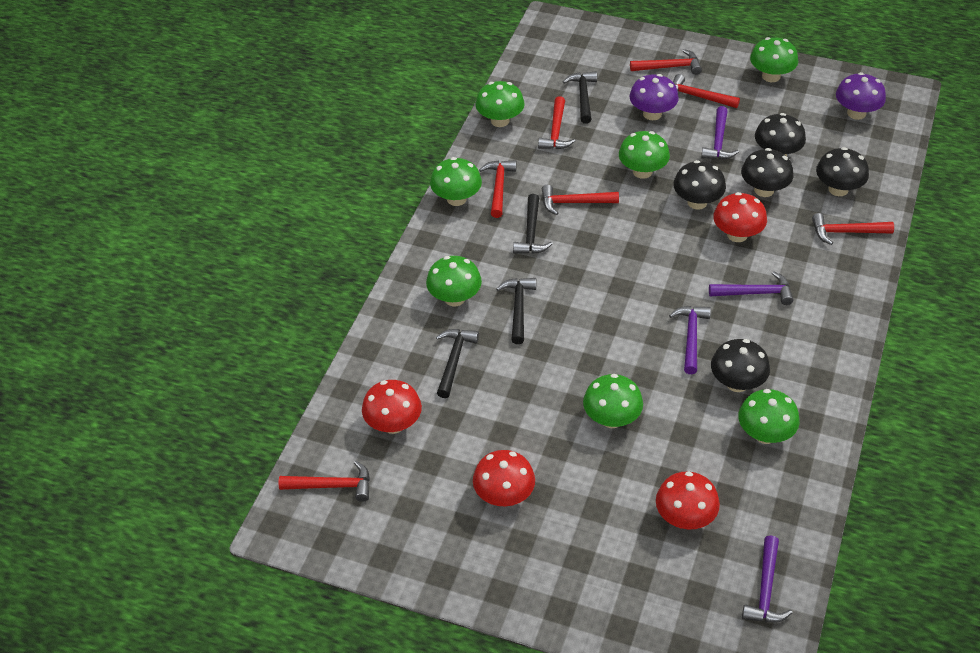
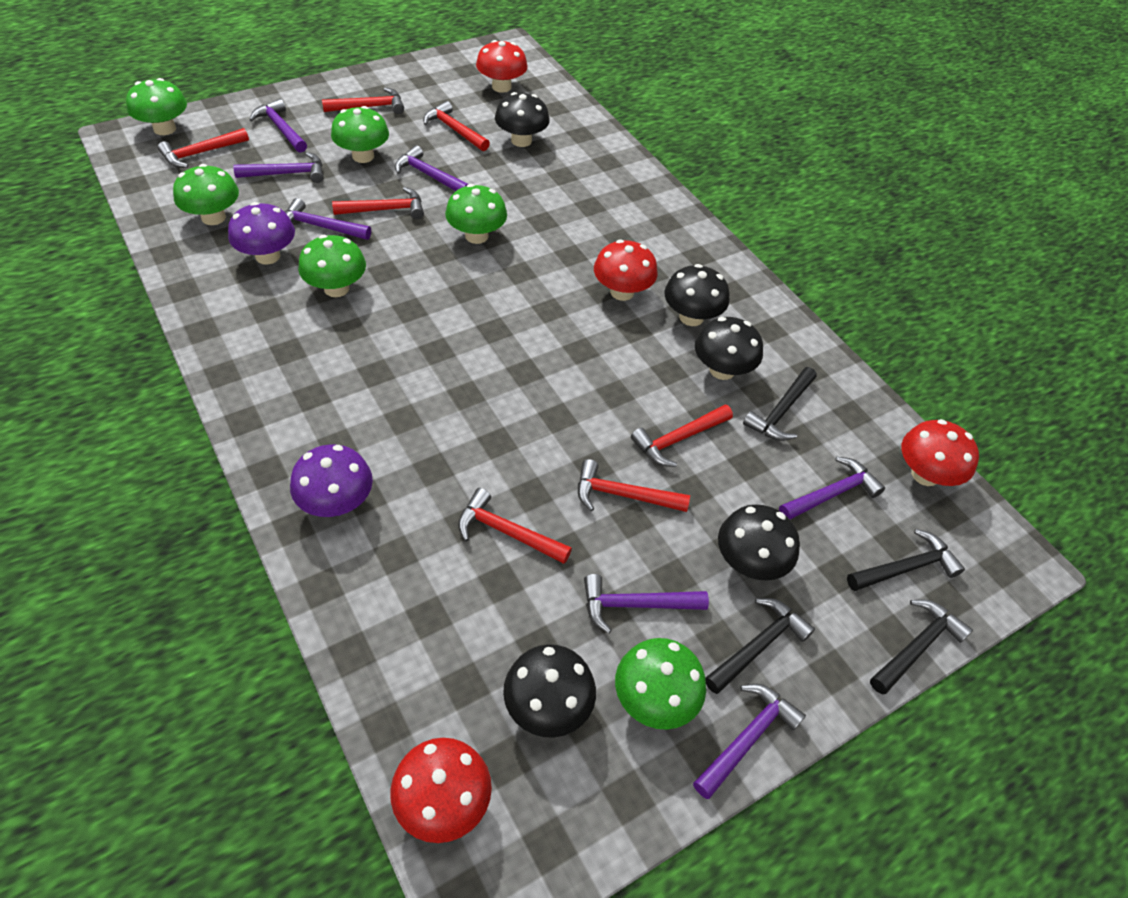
green mushroom: 7 -> 6
purple hammer: 4 -> 7

